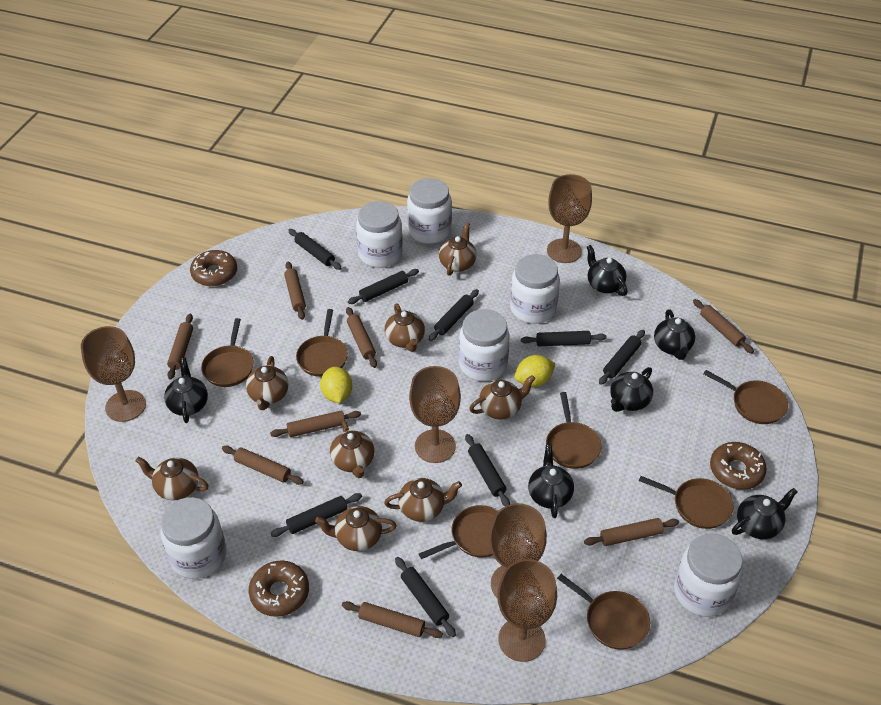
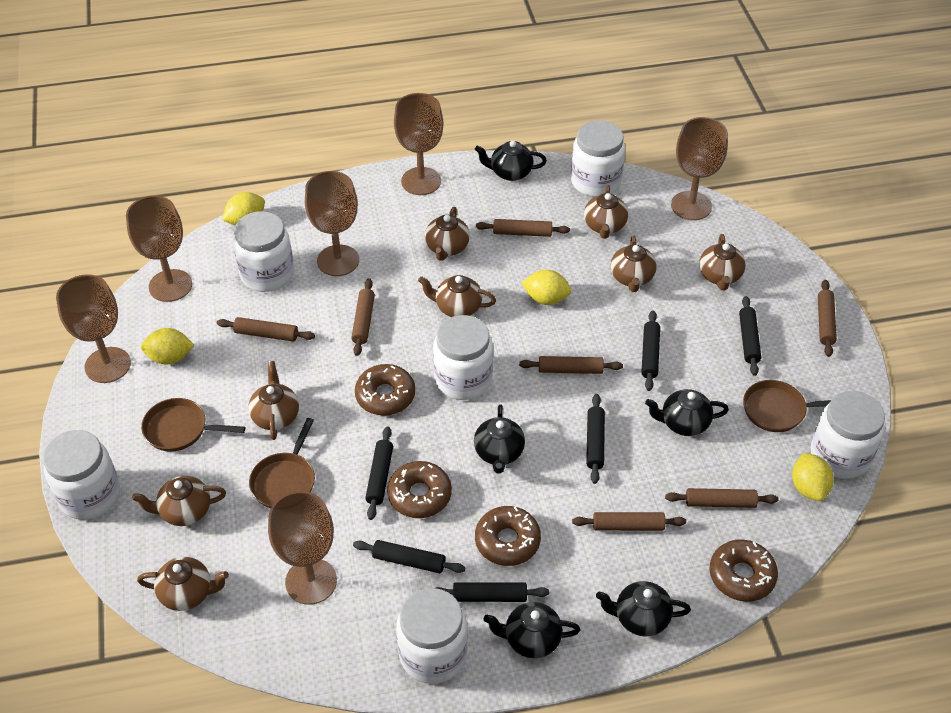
black rolling pin: 8 -> 6
black teapot: 6 -> 5
brown donut: 3 -> 4
brown goblet: 5 -> 6
brown pan: 7 -> 3
brown rolling pin: 8 -> 7
yellow lemon: 2 -> 4

